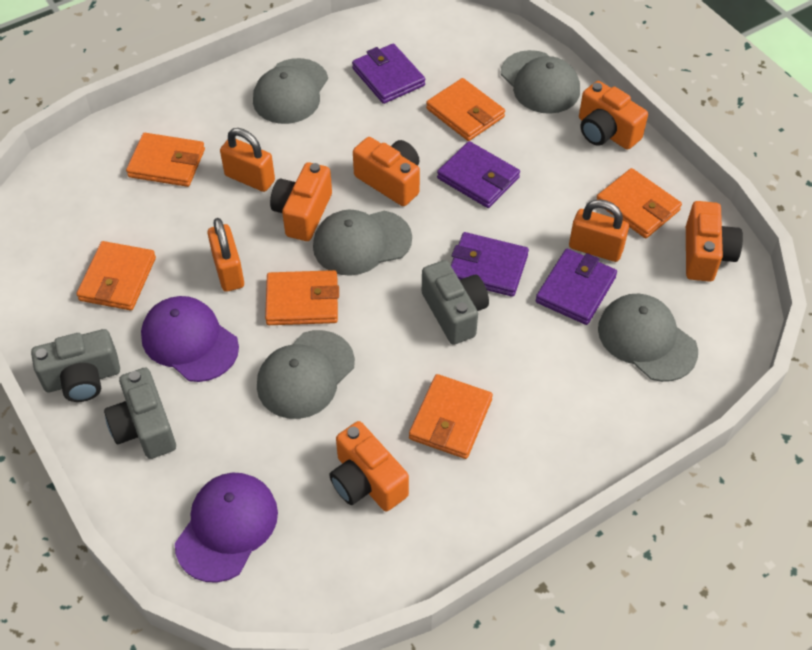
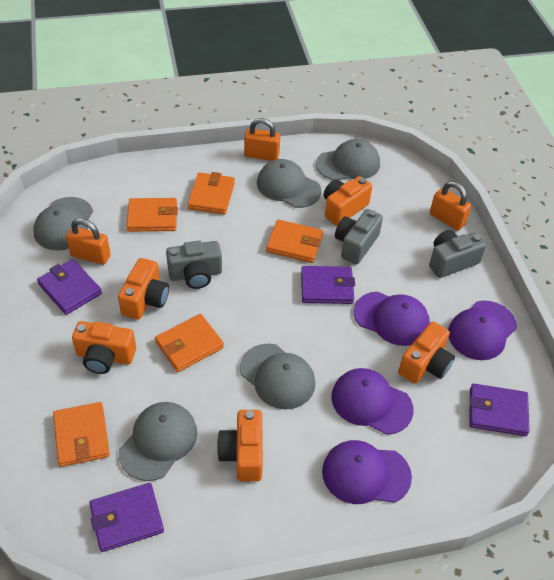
orange wallet: 6 -> 5
purple cap: 2 -> 4

